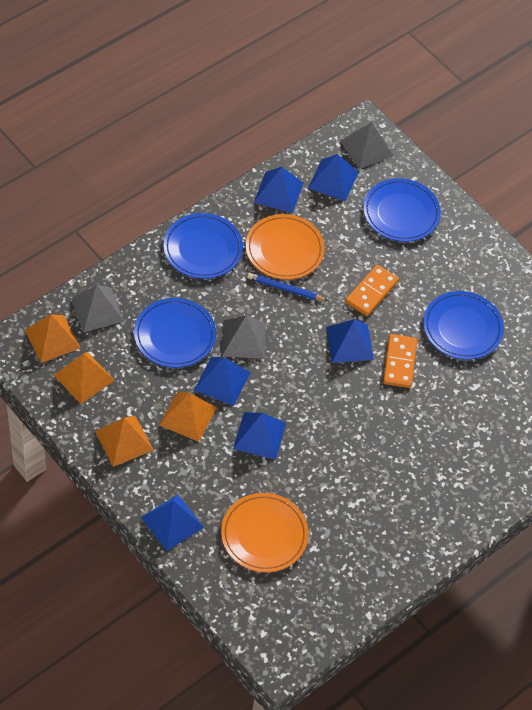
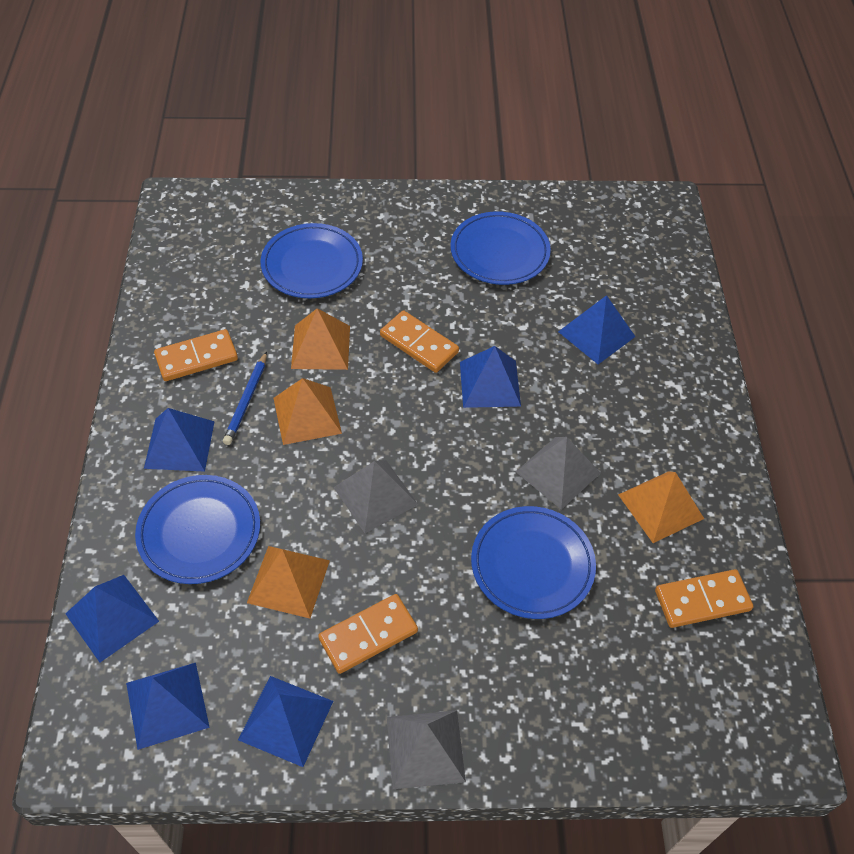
orange domino: 2 -> 4
orange plate: 2 -> 0

